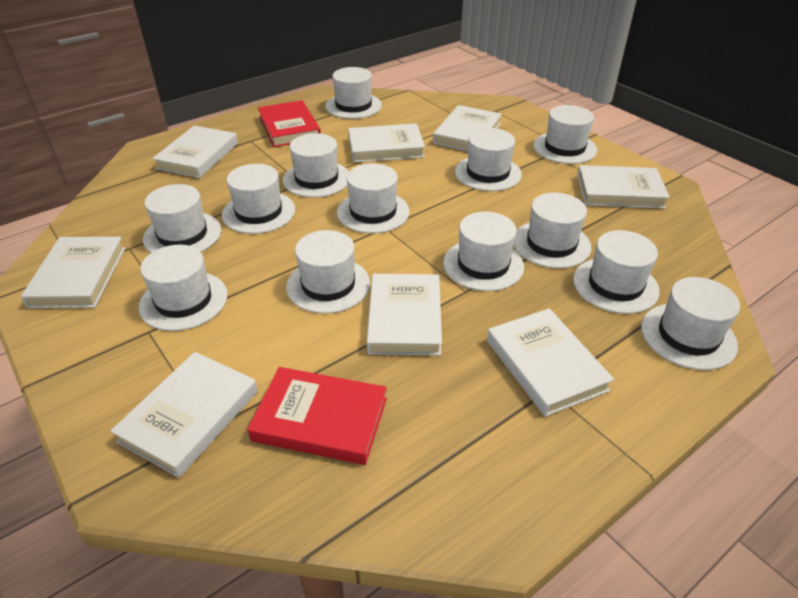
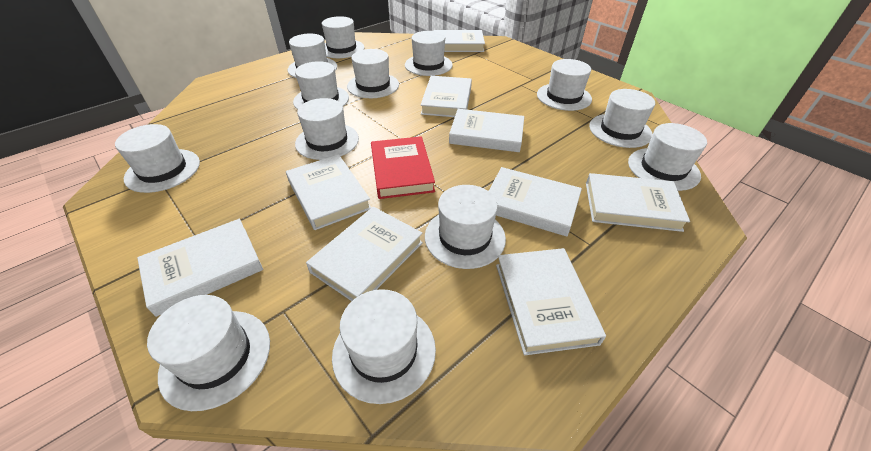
red book: 2 -> 1
white book: 8 -> 9

